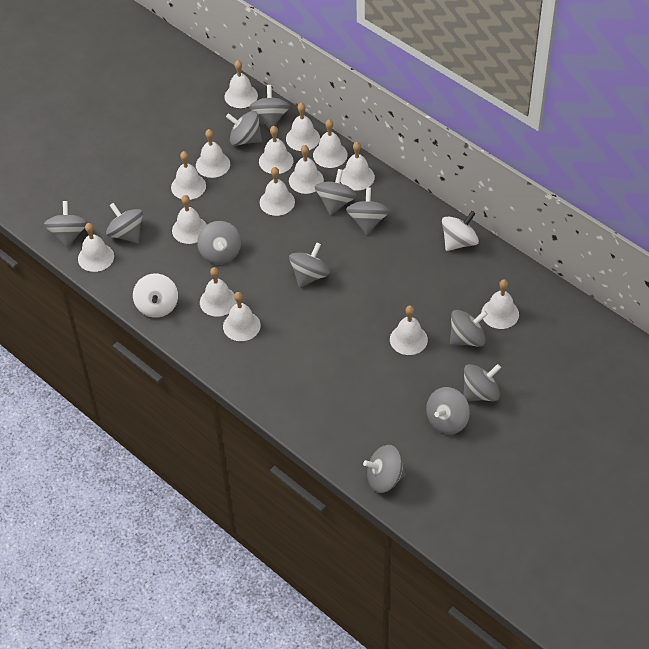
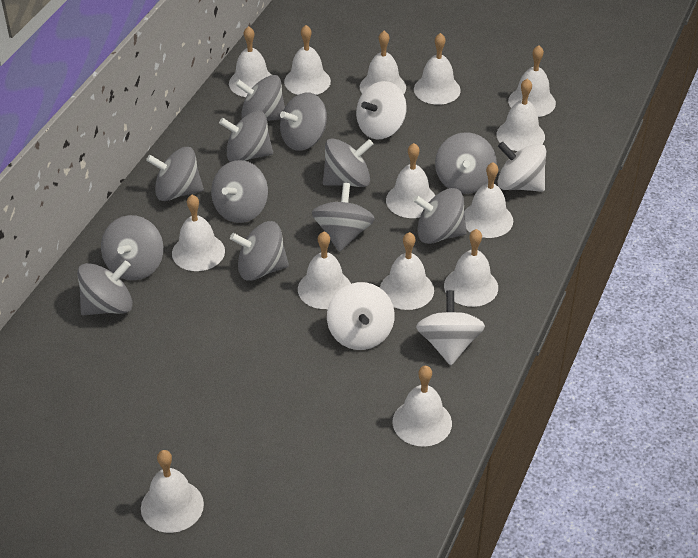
white bell: 15 -> 14
white spinning top: 2 -> 4

